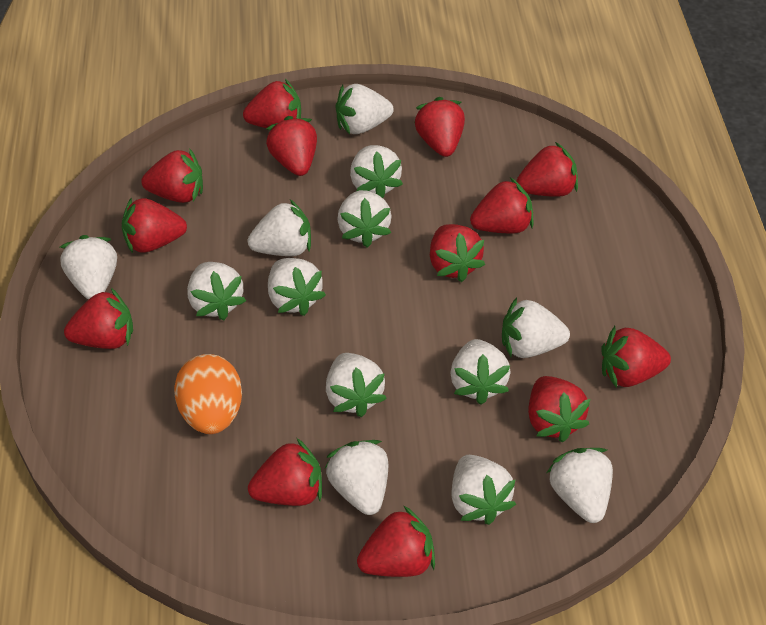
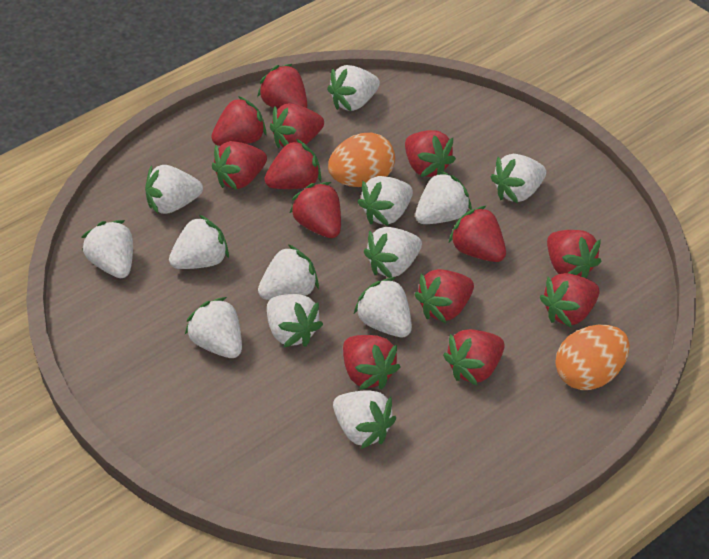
orange egg: 1 -> 2

